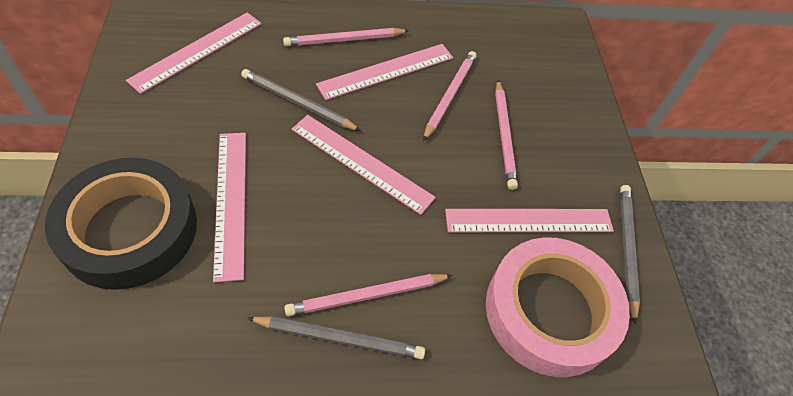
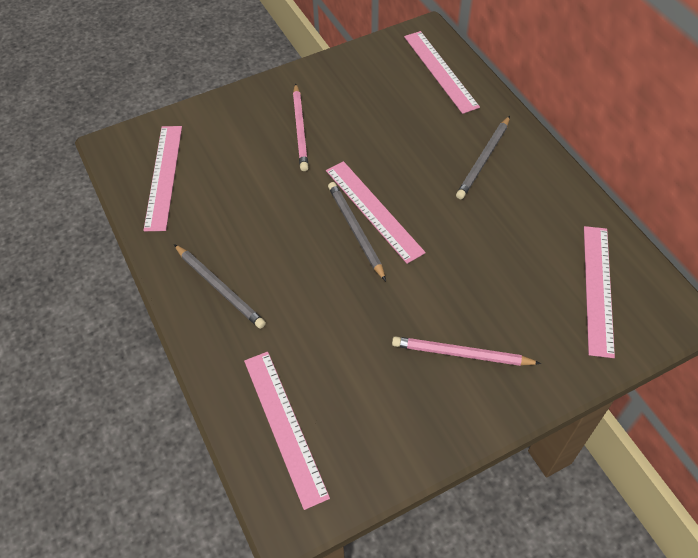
black tape: 1 -> 0
pink pencil: 4 -> 2
pink tape: 1 -> 0

